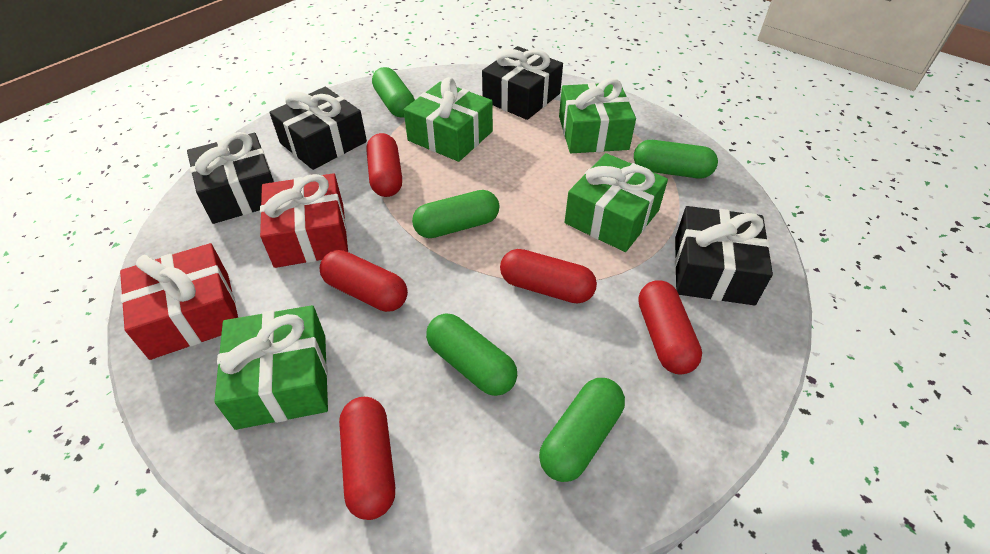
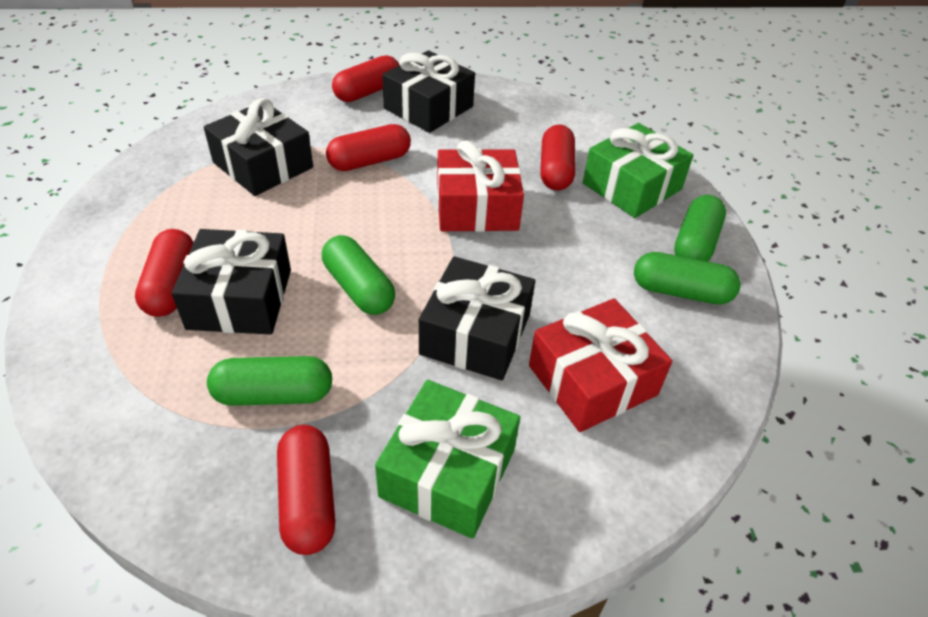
green capsule: 5 -> 4
green gift: 4 -> 2

